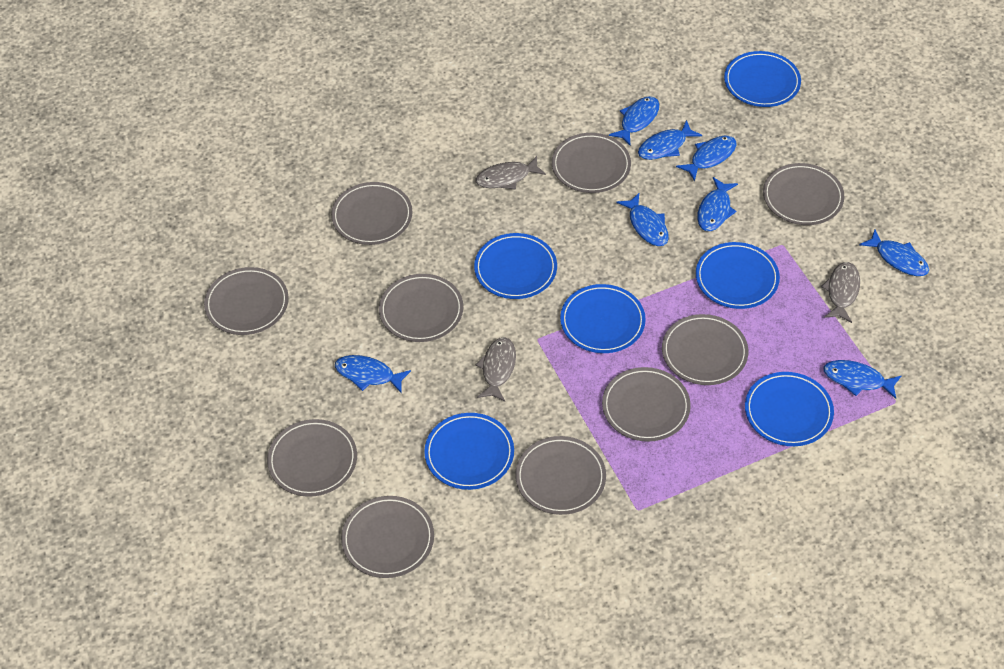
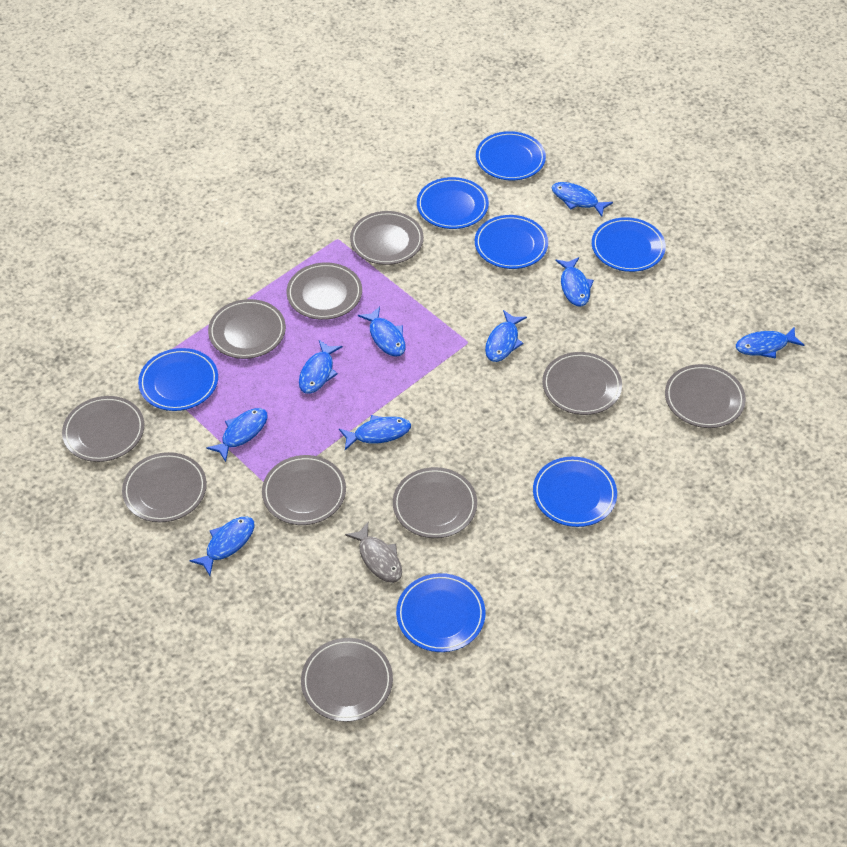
blue fish: 8 -> 9
blue plate: 6 -> 7
grey fish: 3 -> 1

